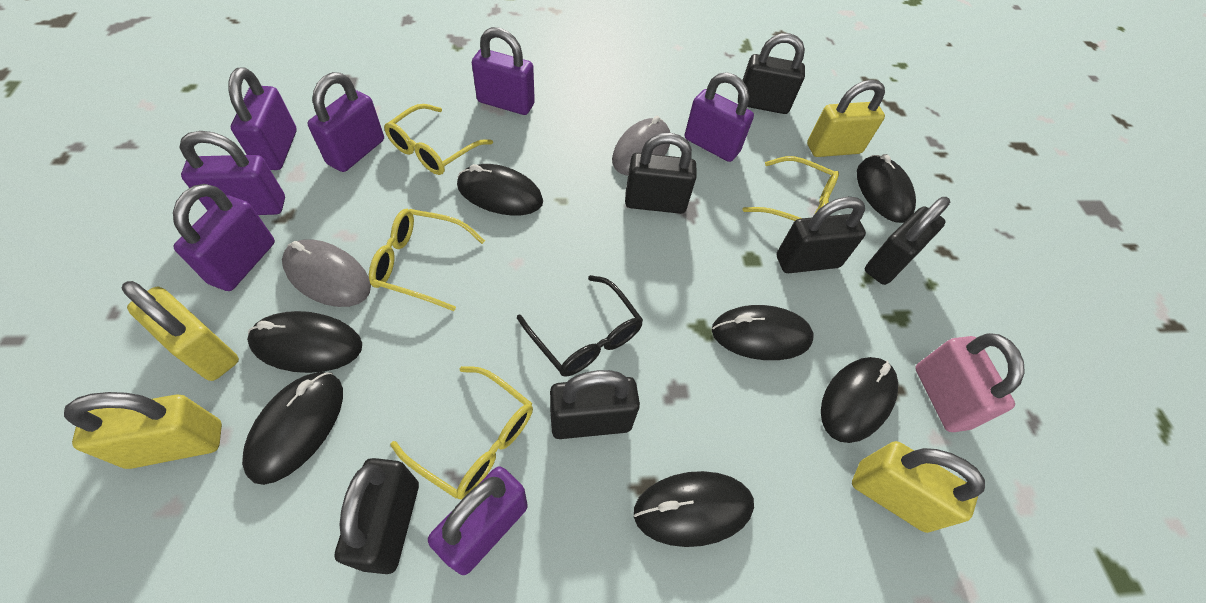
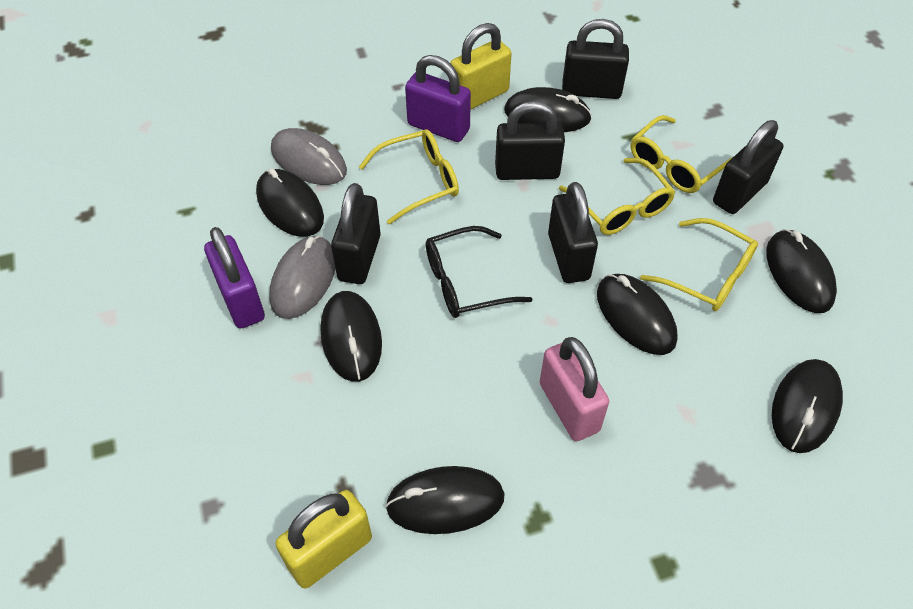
black padlock: 6 -> 5
purple padlock: 7 -> 2
yellow padlock: 4 -> 2

